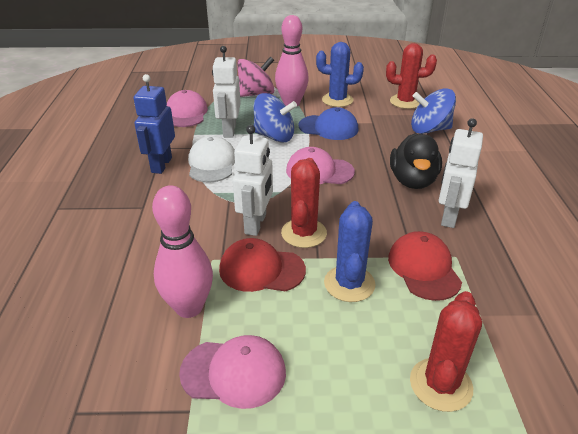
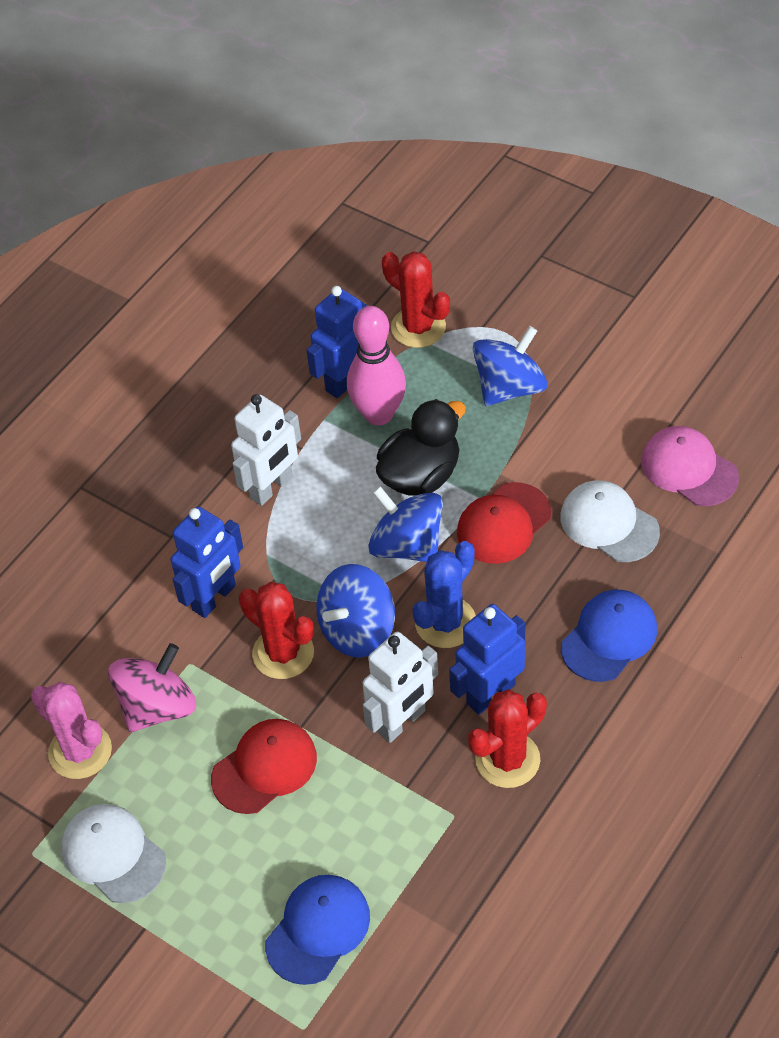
blue cactus: 2 -> 1
blue cap: 1 -> 2
blue robot: 1 -> 3
blue spinning top: 2 -> 3
pink bowling pin: 2 -> 1
pink cactus: 0 -> 1
pink cap: 3 -> 1
white cap: 1 -> 2
white robot: 3 -> 2

